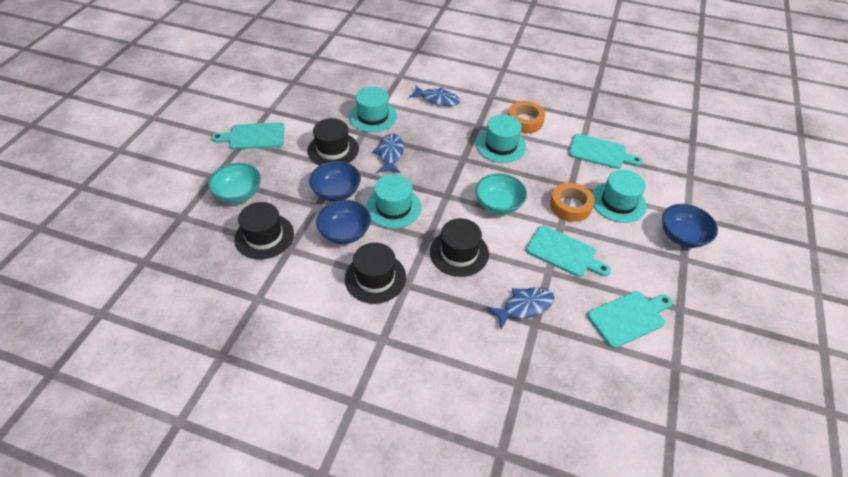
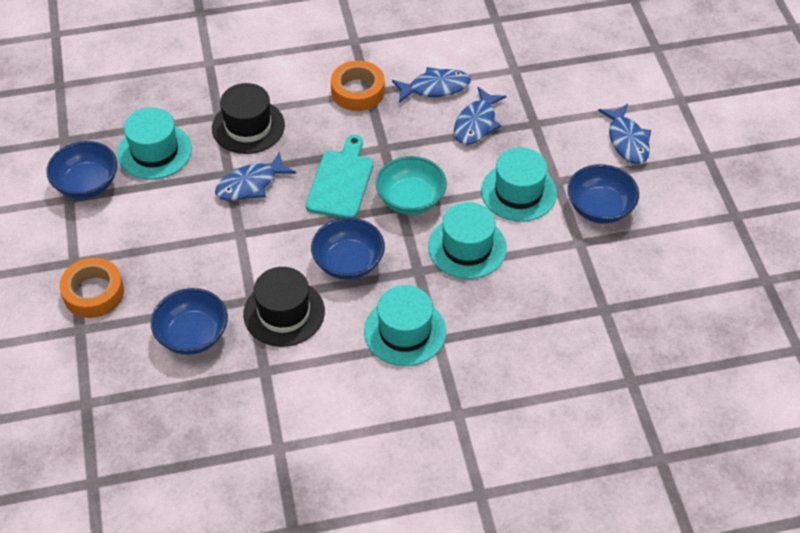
black hat: 4 -> 2
blue bowl: 3 -> 4
blue fish: 3 -> 4
turquoise bowl: 2 -> 1
turquoise cutting board: 4 -> 1

